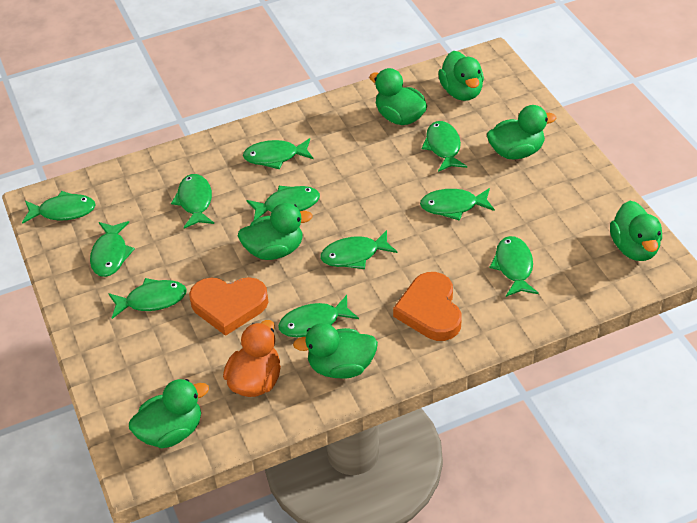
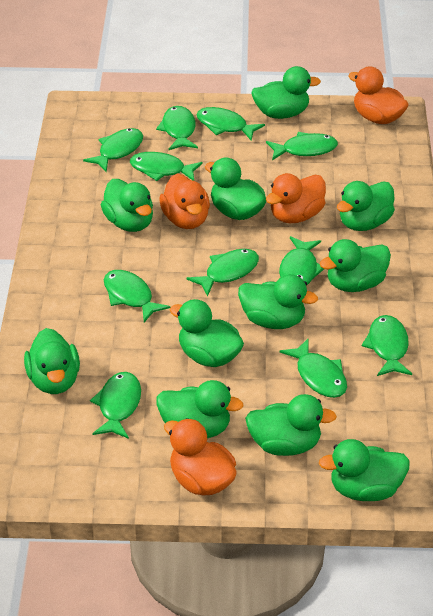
green duck: 7 -> 11
orange duck: 1 -> 4
orange heart: 2 -> 0

